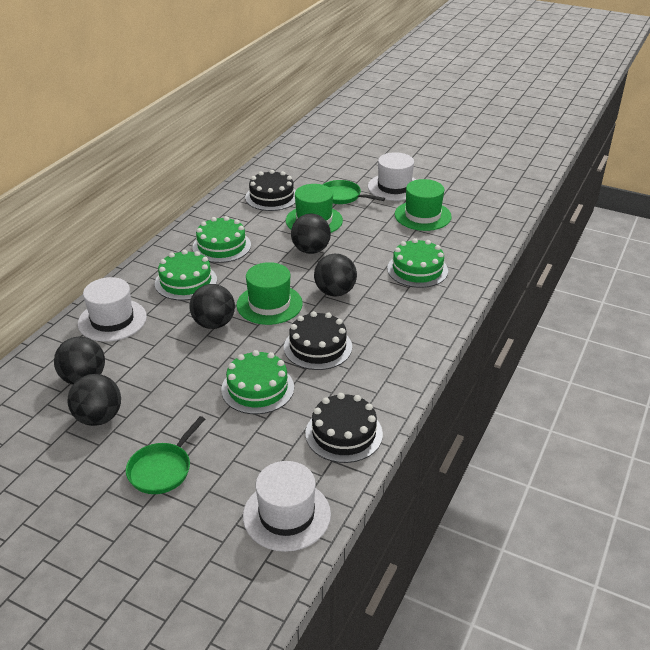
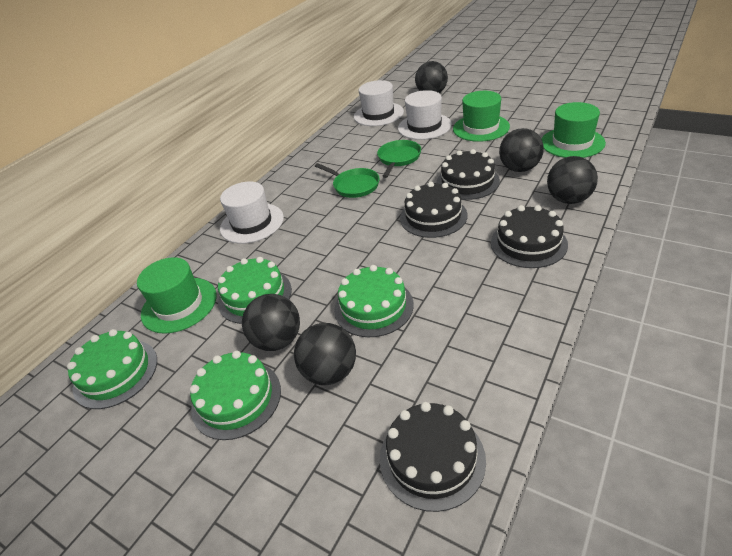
black cake: 3 -> 4

